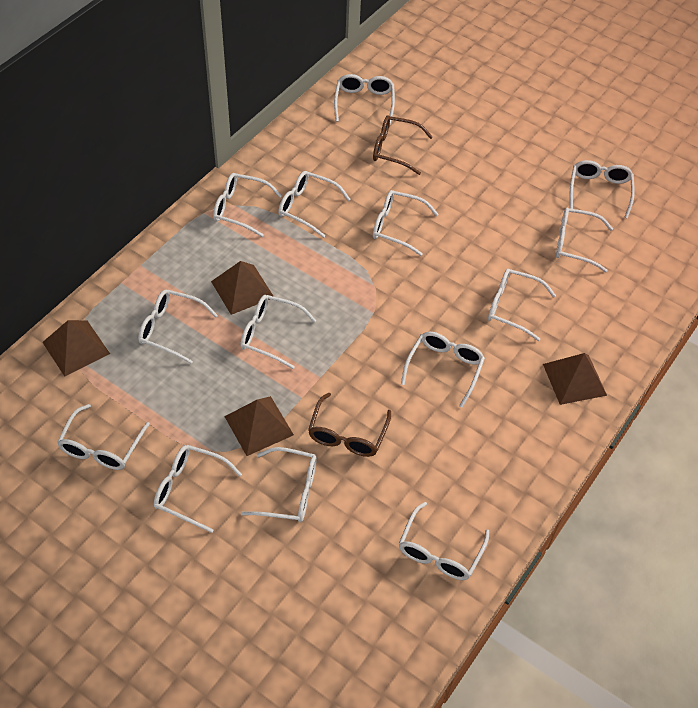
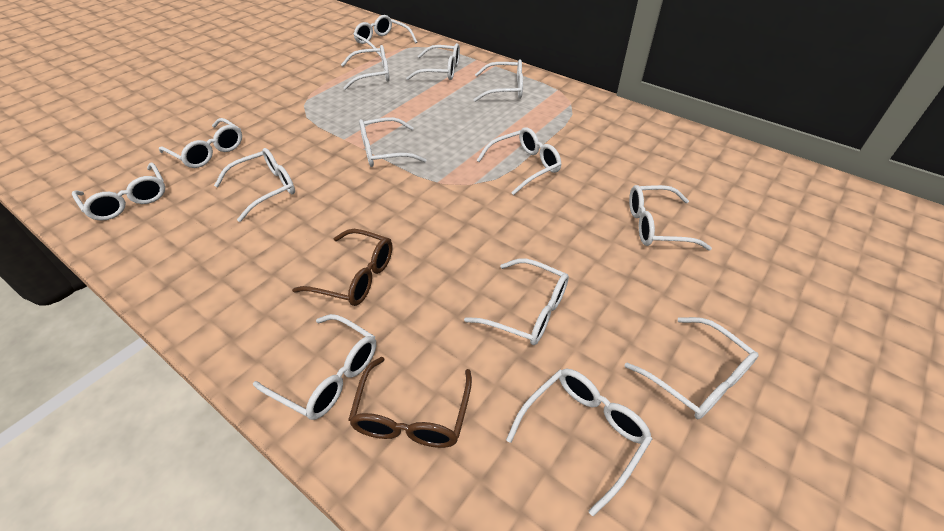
brown pyramid: 4 -> 0

